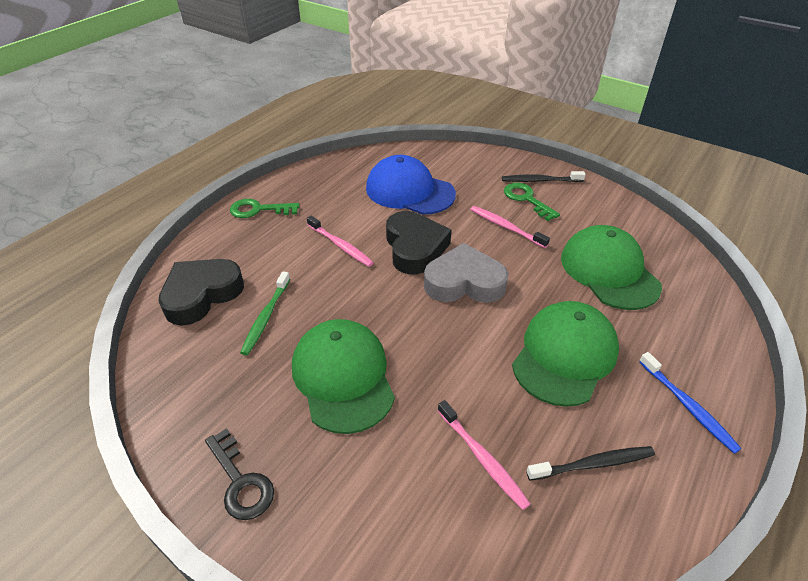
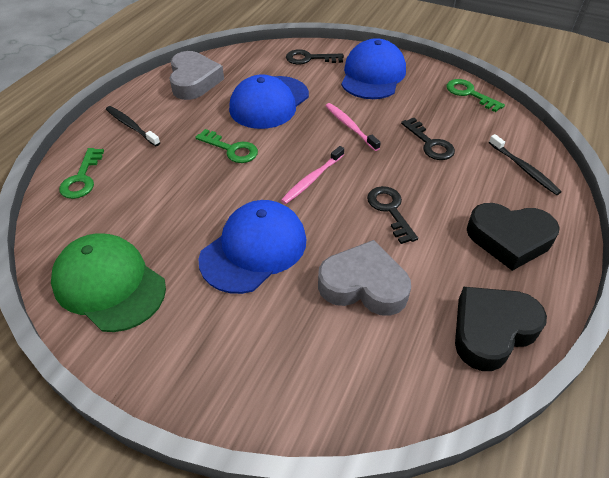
black key: 1 -> 3
blue cap: 1 -> 3
blue toothbrush: 1 -> 0
green cap: 3 -> 1
green key: 2 -> 3
green toothbrush: 1 -> 0
grey heart: 1 -> 2
pink toothbrush: 3 -> 2

